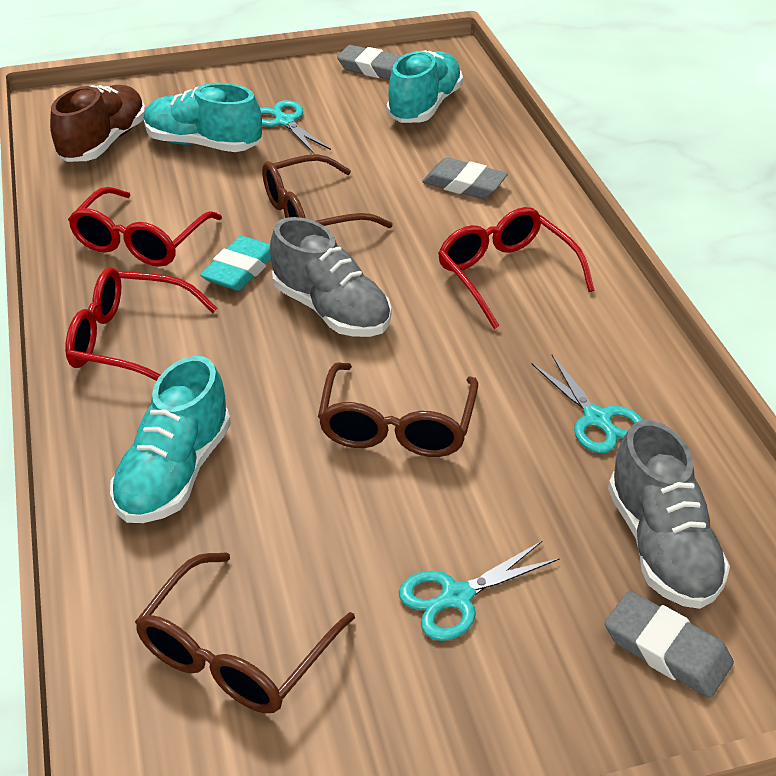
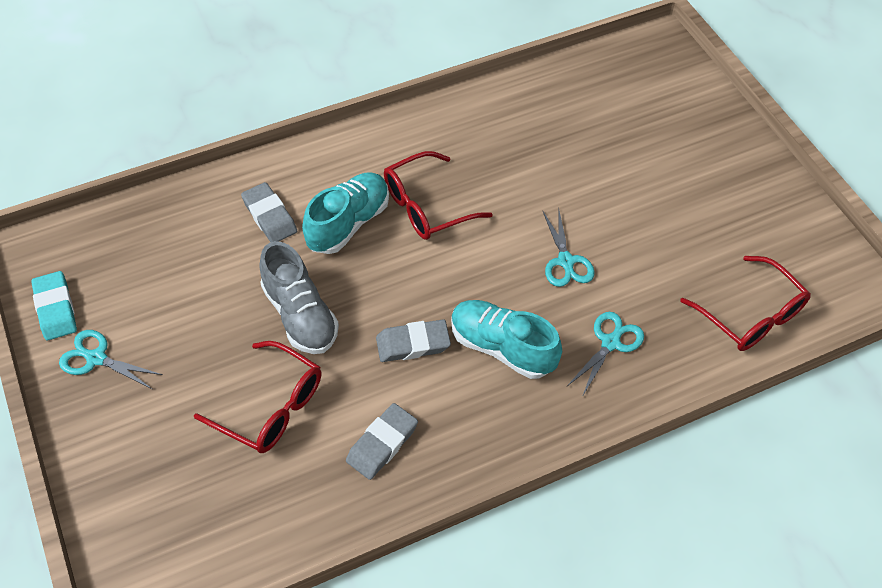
brown glasses: 3 -> 0
brown shoe: 1 -> 0
grey shoe: 2 -> 1
turquoise shoe: 3 -> 2

